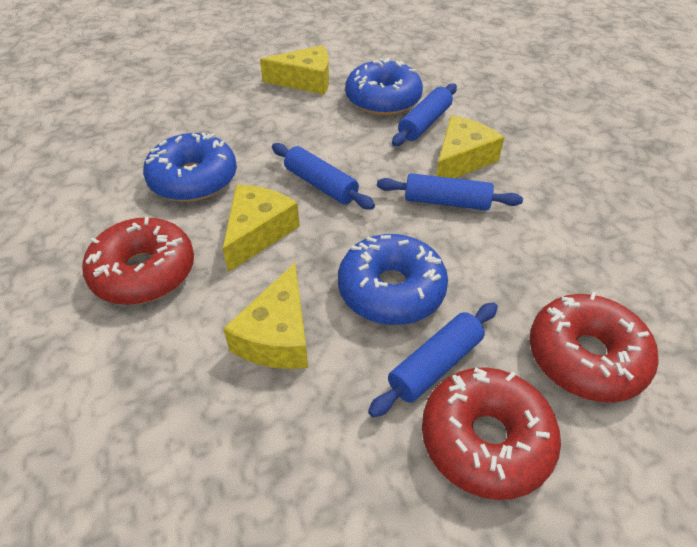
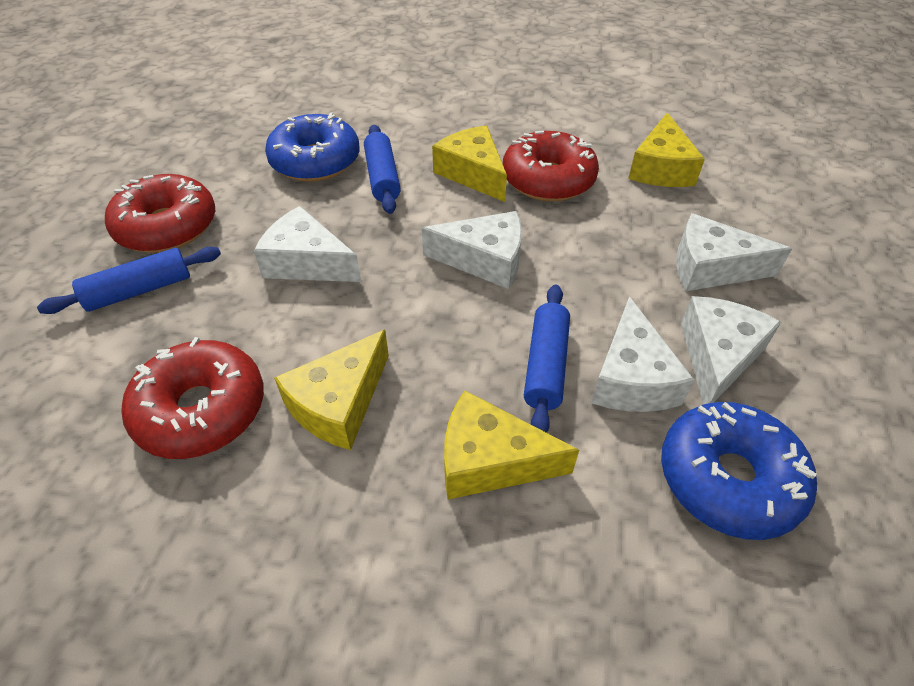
blue donut: 3 -> 2
blue rolling pin: 4 -> 3
white cheese: 0 -> 5

